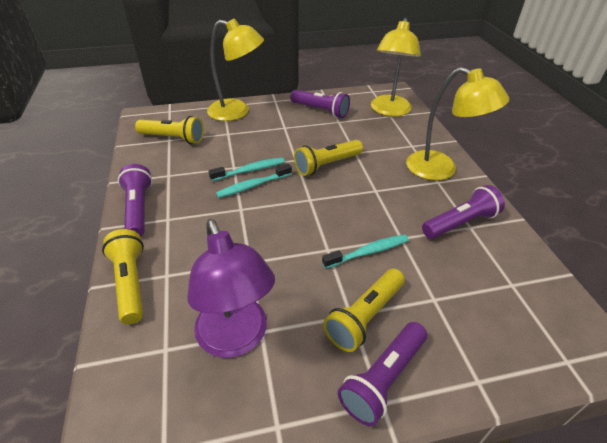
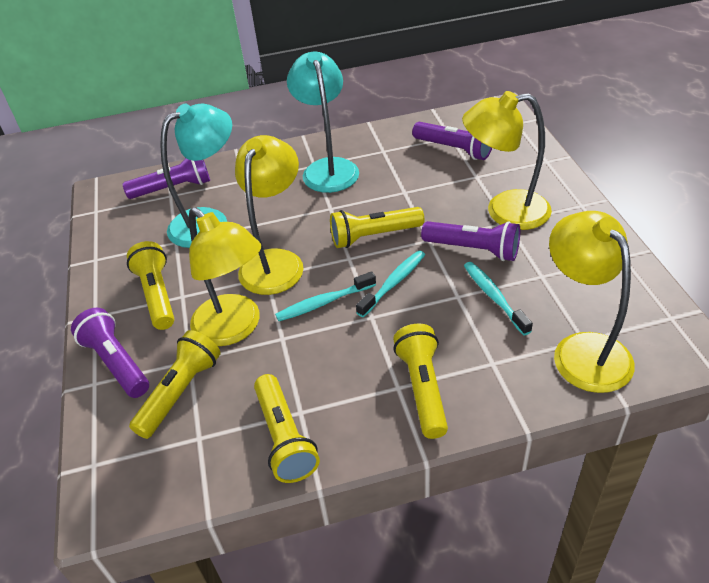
purple lamp: 1 -> 0
turquoise lamp: 0 -> 2
yellow flashlight: 4 -> 5
yellow lamp: 3 -> 4

